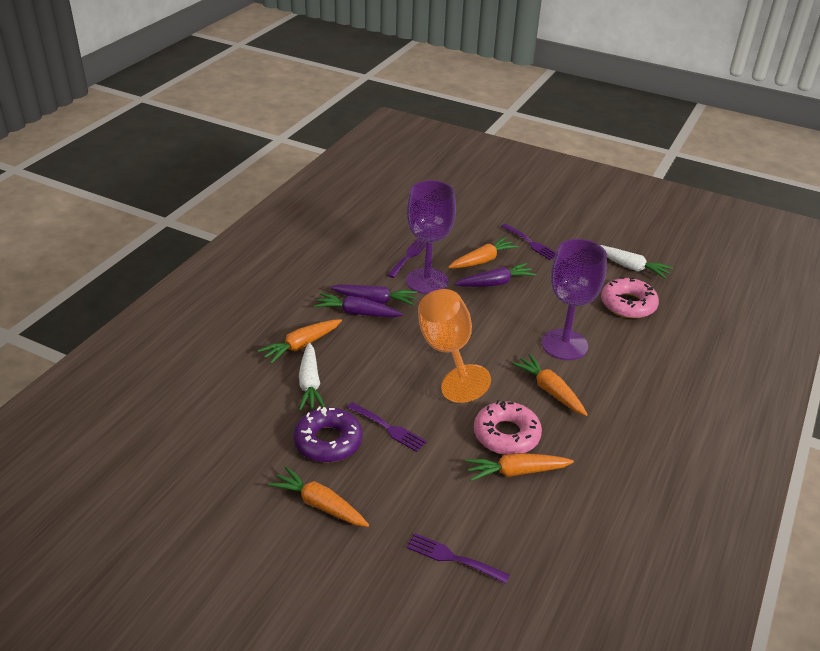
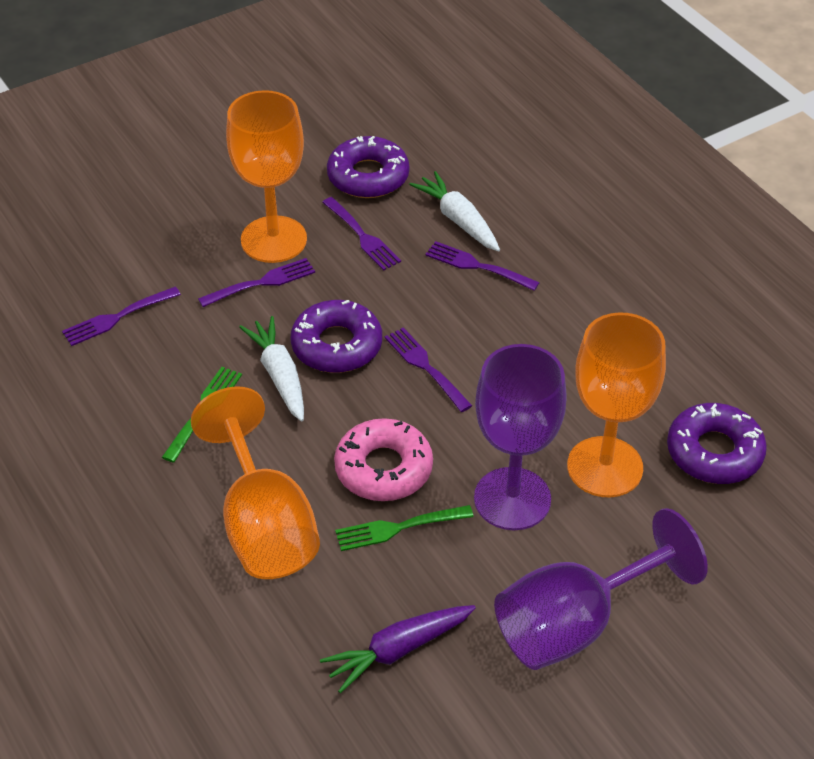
green fork: 0 -> 2
orange carrot: 5 -> 0
orange goblet: 1 -> 3
pink donut: 2 -> 1
purple carrot: 3 -> 1
purple donut: 1 -> 3
purple fork: 4 -> 5

